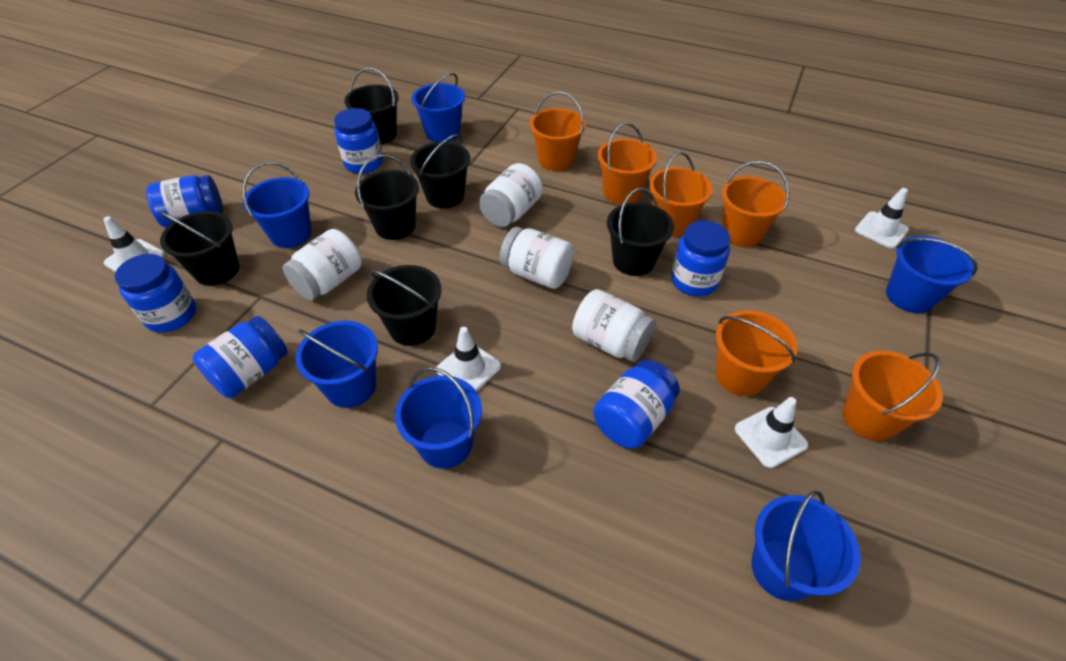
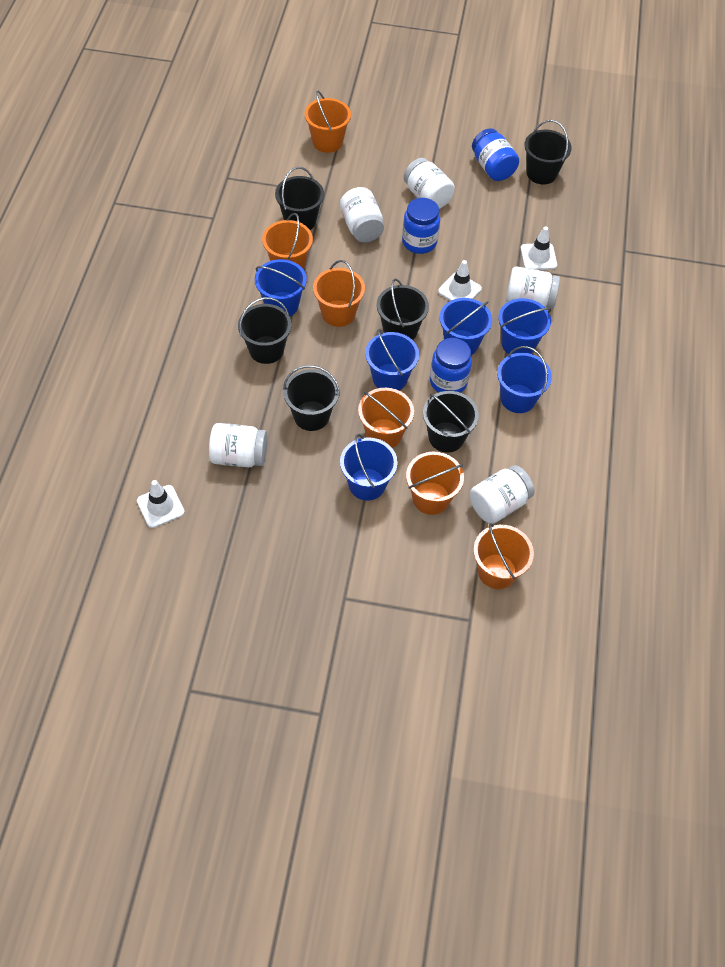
blue jar: 6 -> 3
white jar: 4 -> 5
white traffic cone: 4 -> 3

